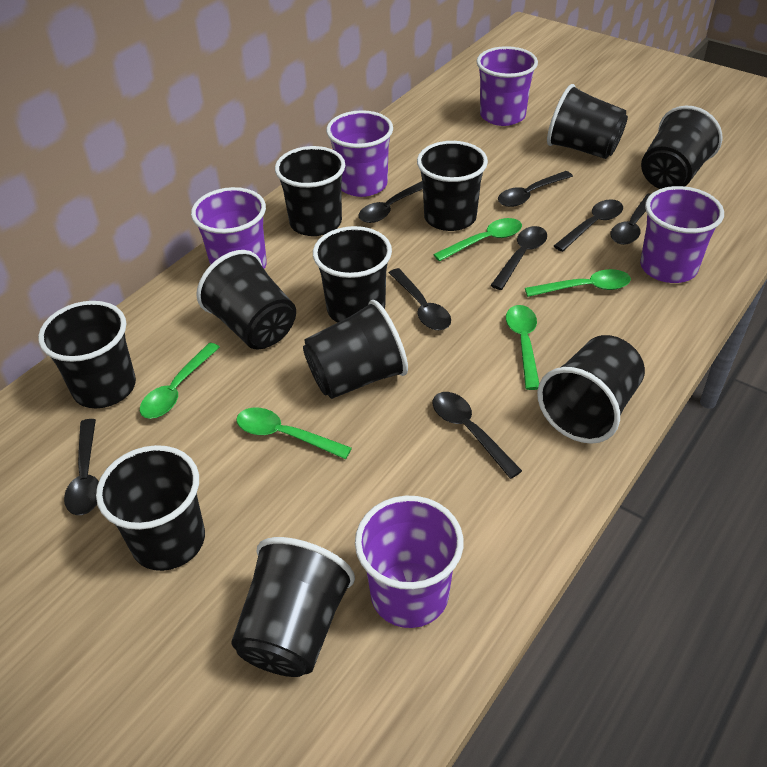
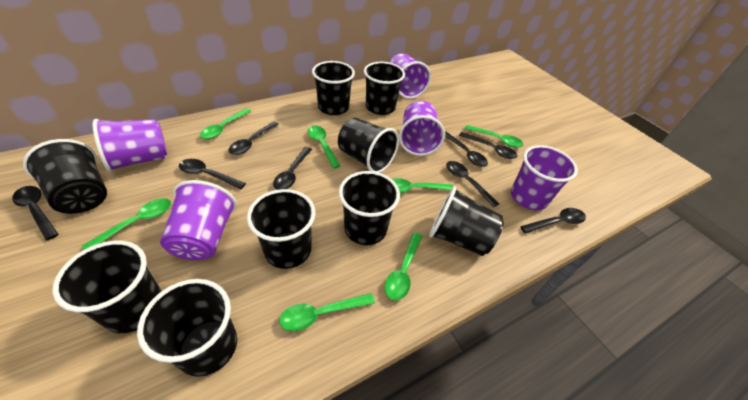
black cup: 11 -> 9
green spoon: 5 -> 7

